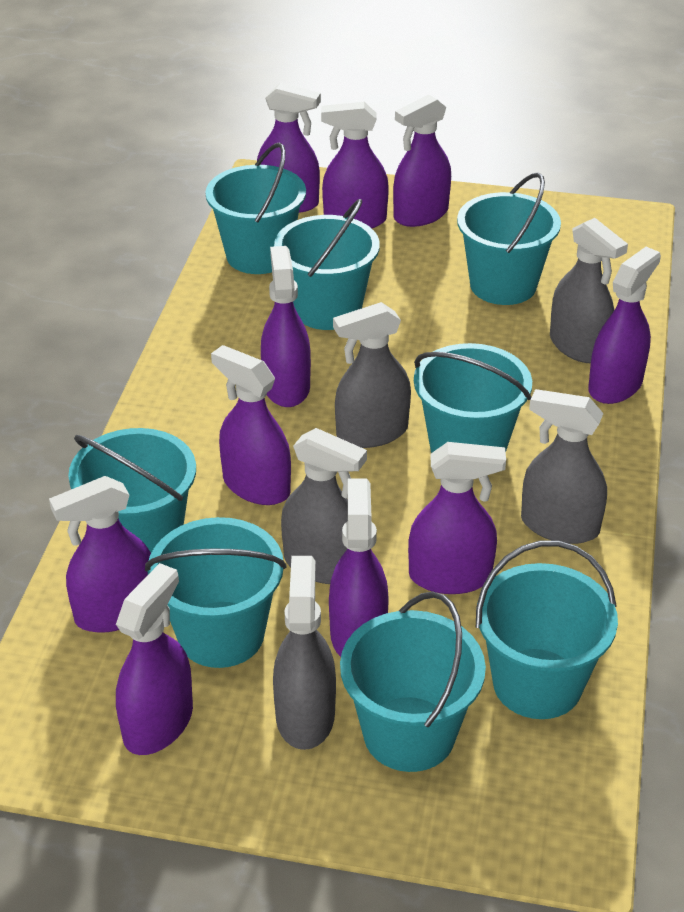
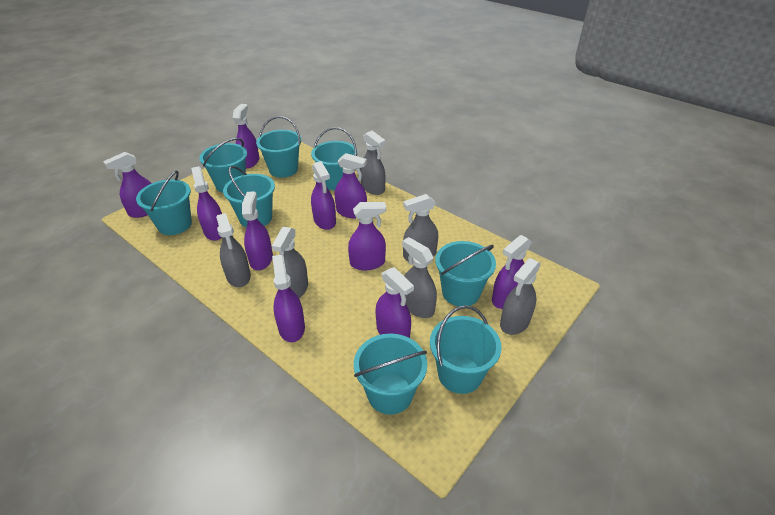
grey spray bottle: 5 -> 6

